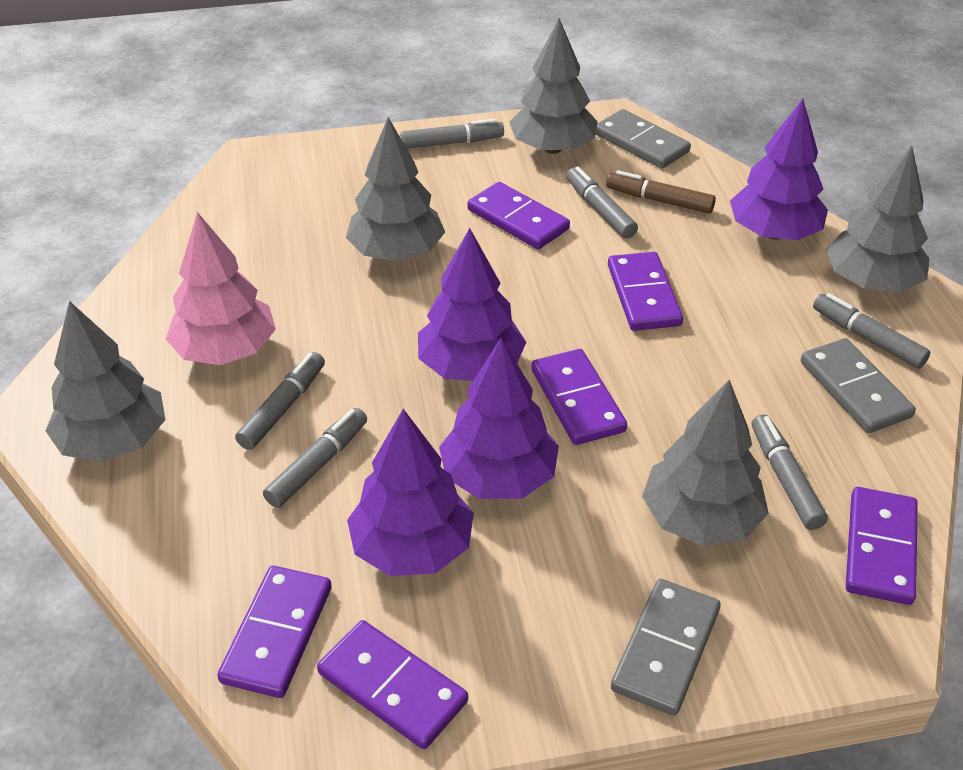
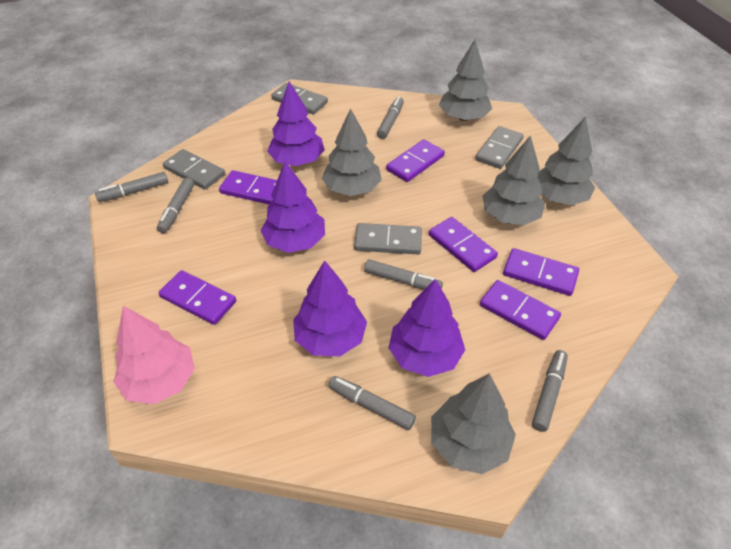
brown marker: 1 -> 0
grey domino: 3 -> 4

